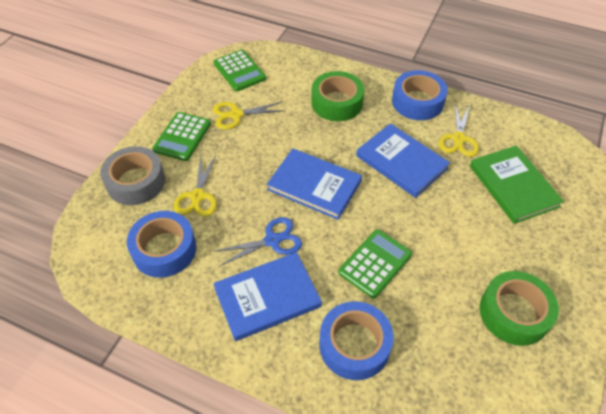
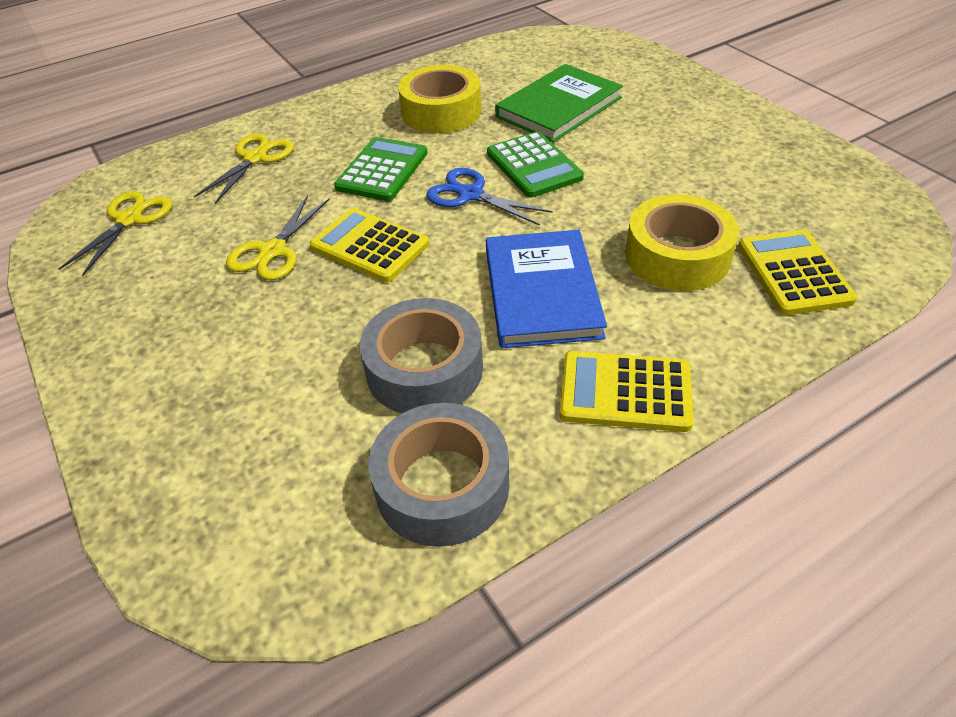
blue book: 3 -> 1
blue tape: 3 -> 0
green calculator: 3 -> 2
green tape: 2 -> 0
grey tape: 1 -> 2
yellow calculator: 0 -> 3
yellow tape: 0 -> 2

